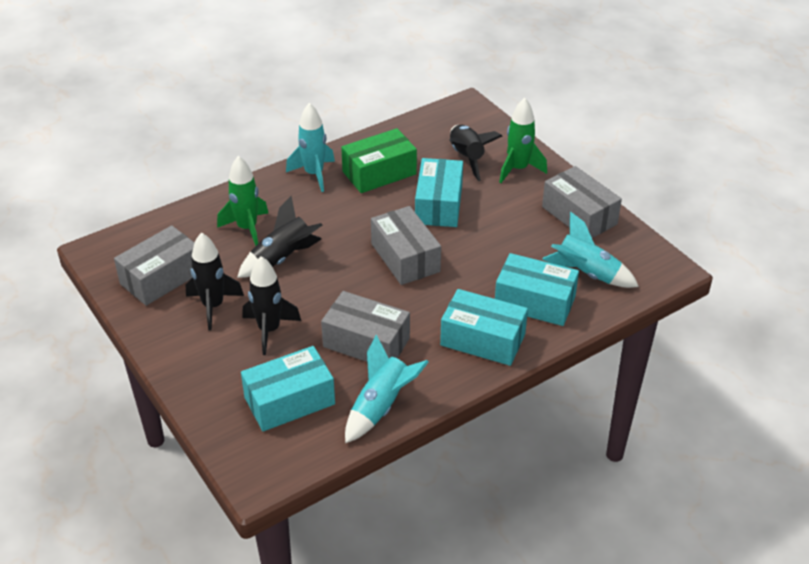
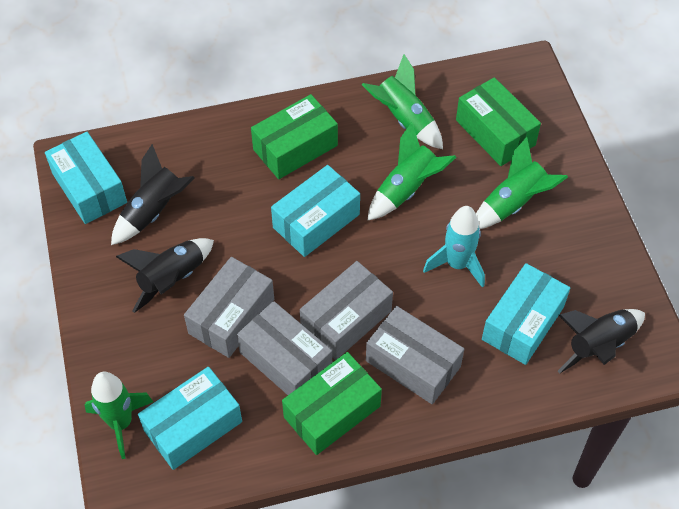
black rocket: 4 -> 3
green box: 1 -> 3
green rocket: 2 -> 4
turquoise rocket: 3 -> 1

